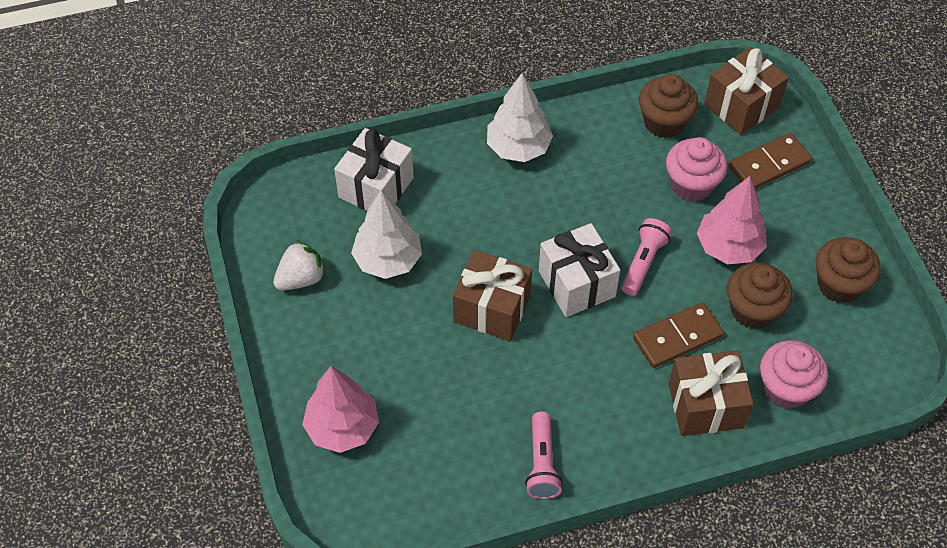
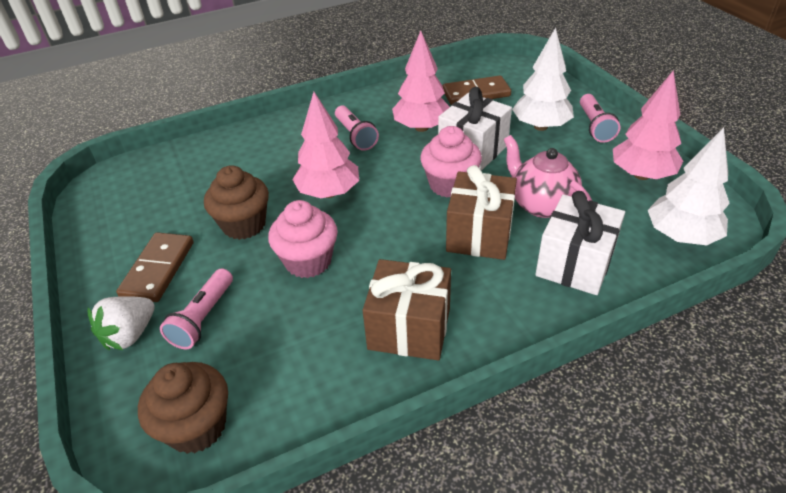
brown cupcake: 3 -> 2
brown gift: 3 -> 2
pink flashlight: 2 -> 3
pink teapot: 0 -> 1
pink tree: 2 -> 3

